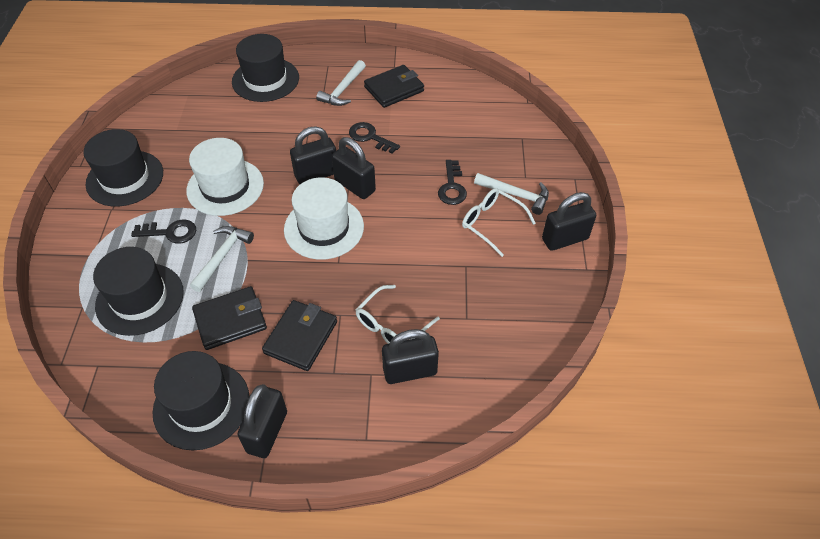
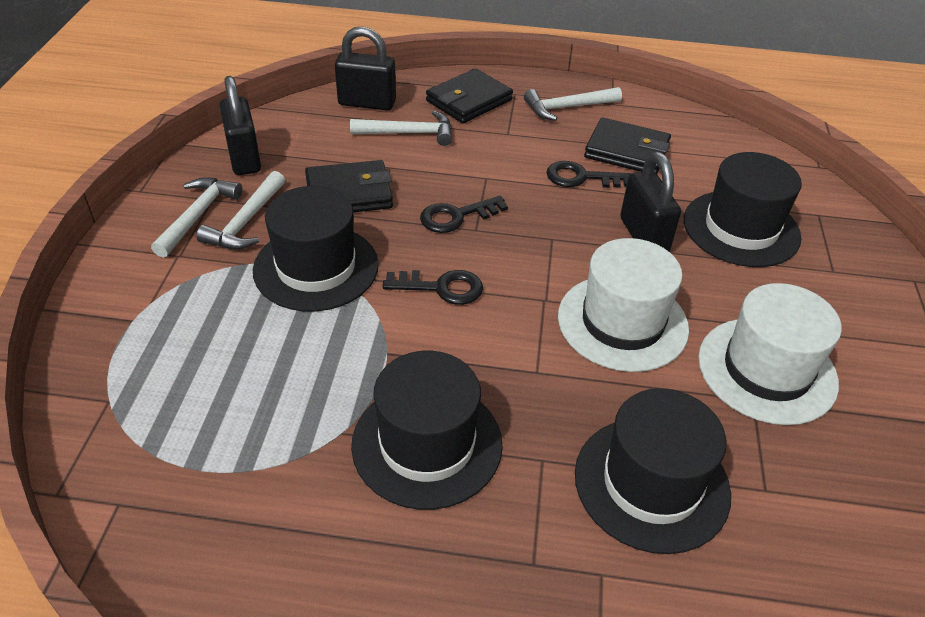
black padlock: 5 -> 3
white glasses: 2 -> 0
white hammer: 3 -> 4

